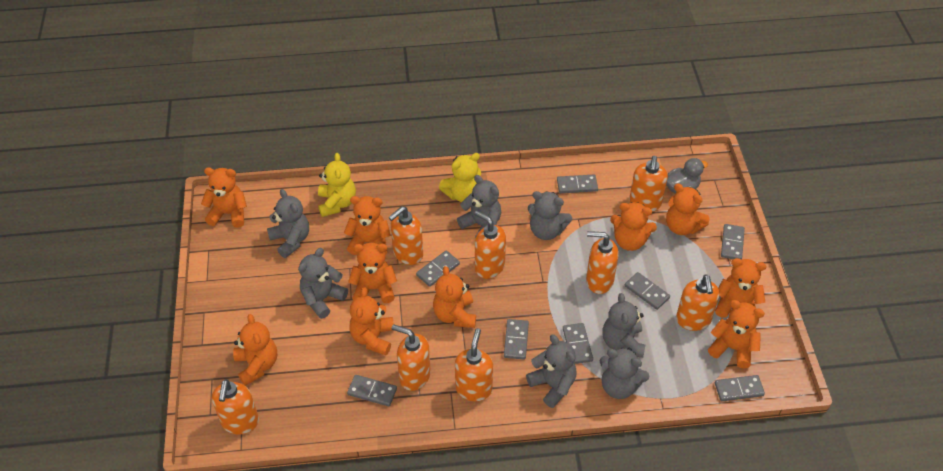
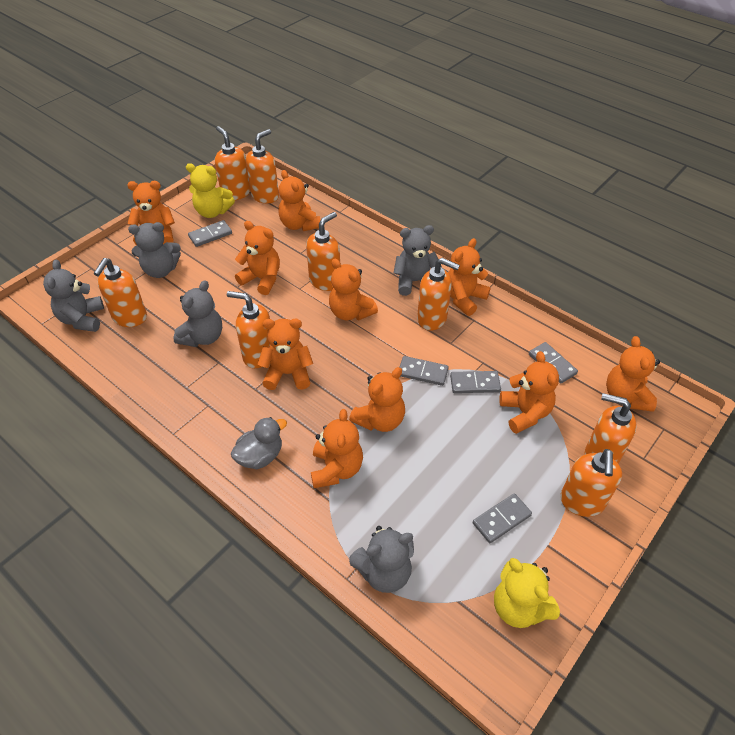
grey domino: 8 -> 5
grey teddy bear: 7 -> 5

